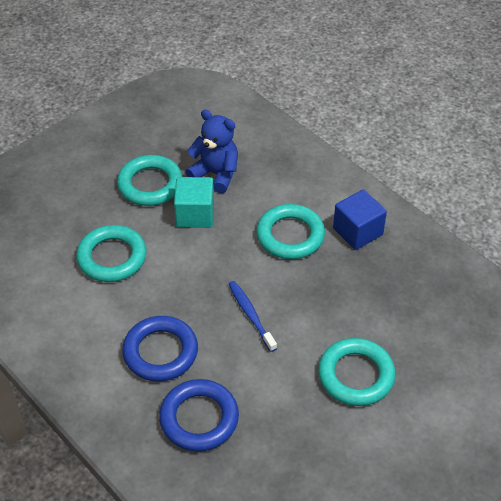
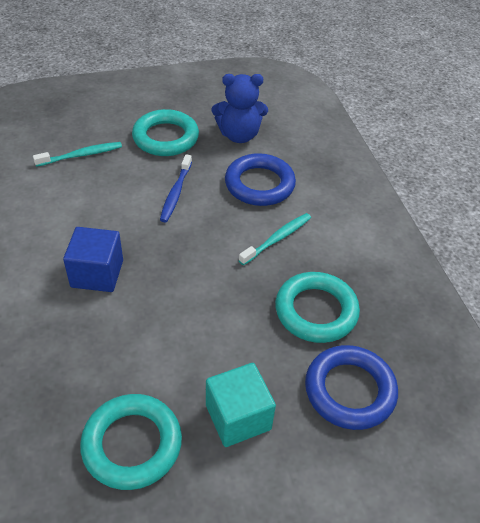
turquoise ring: 4 -> 3
turquoise toothbrush: 0 -> 2

